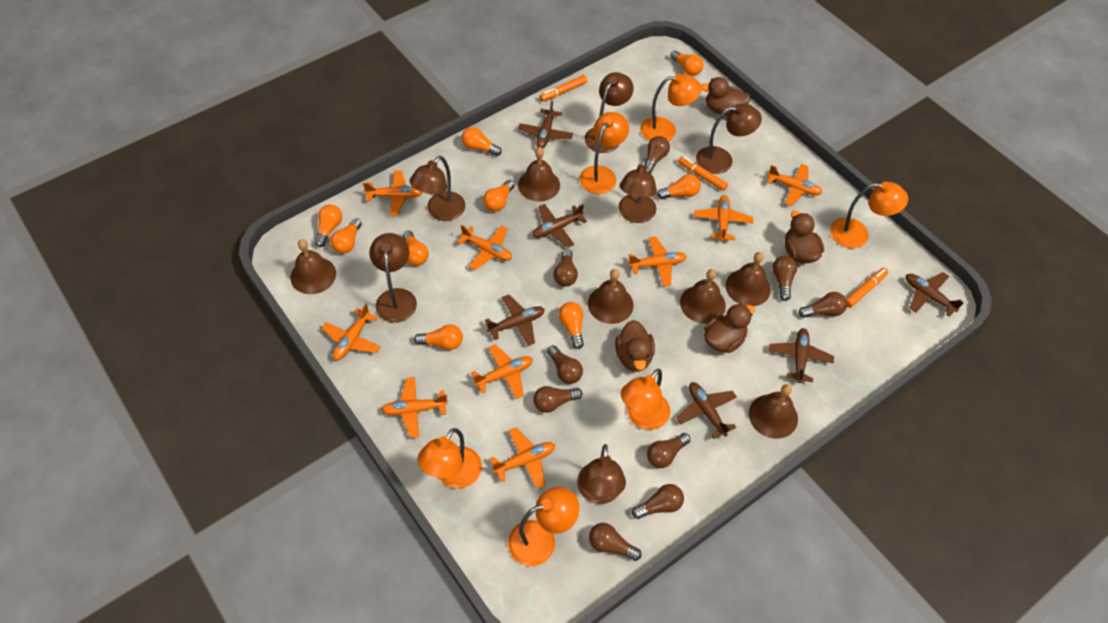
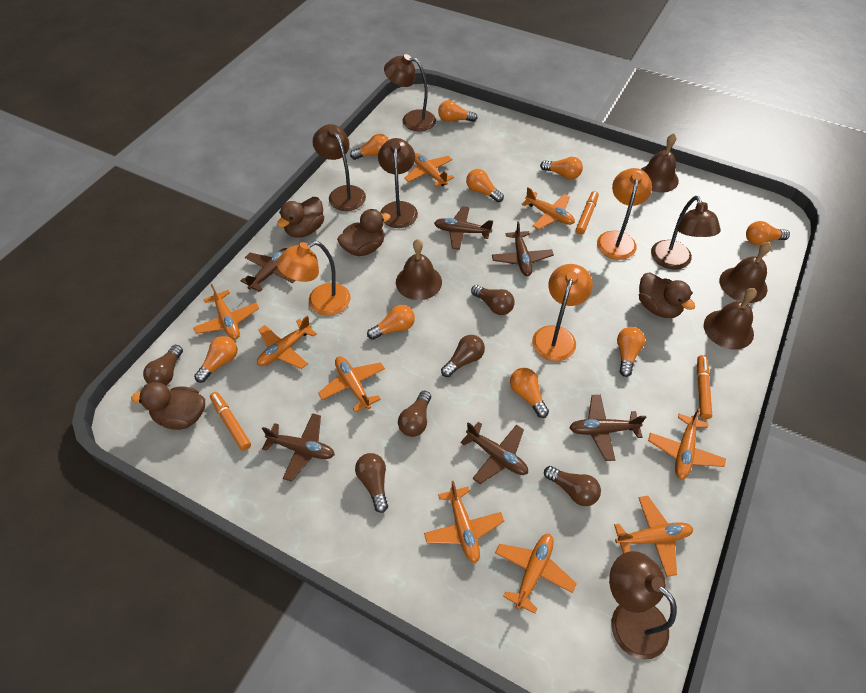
brown bell: 6 -> 4
brown lamp: 6 -> 5
brown light bulb: 9 -> 6
orange lamp: 6 -> 3

